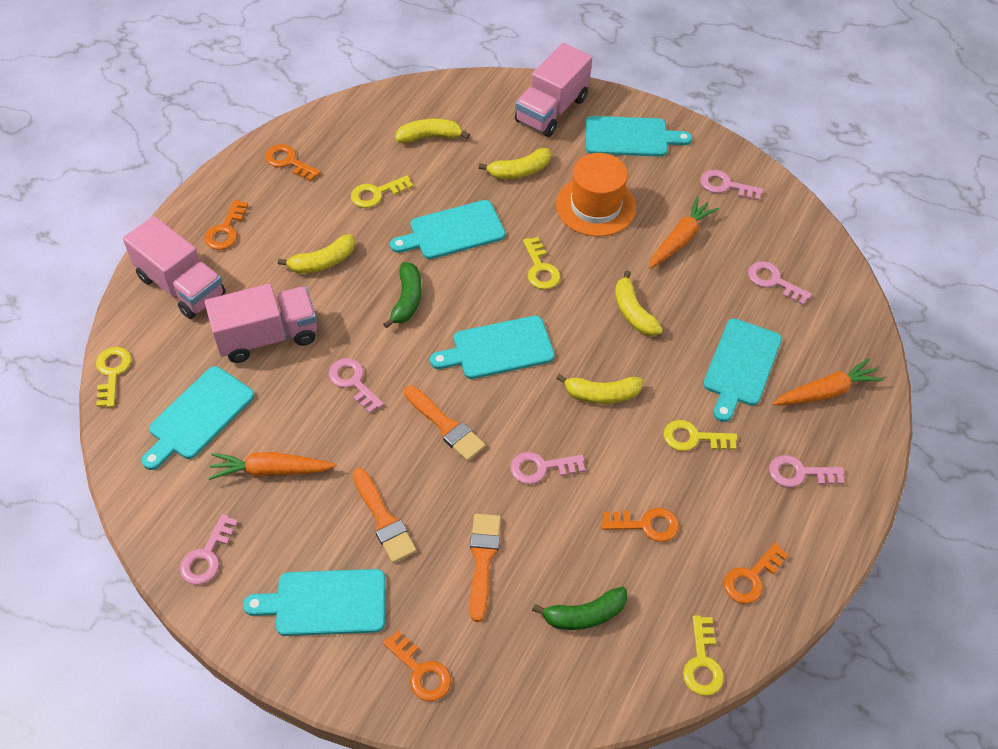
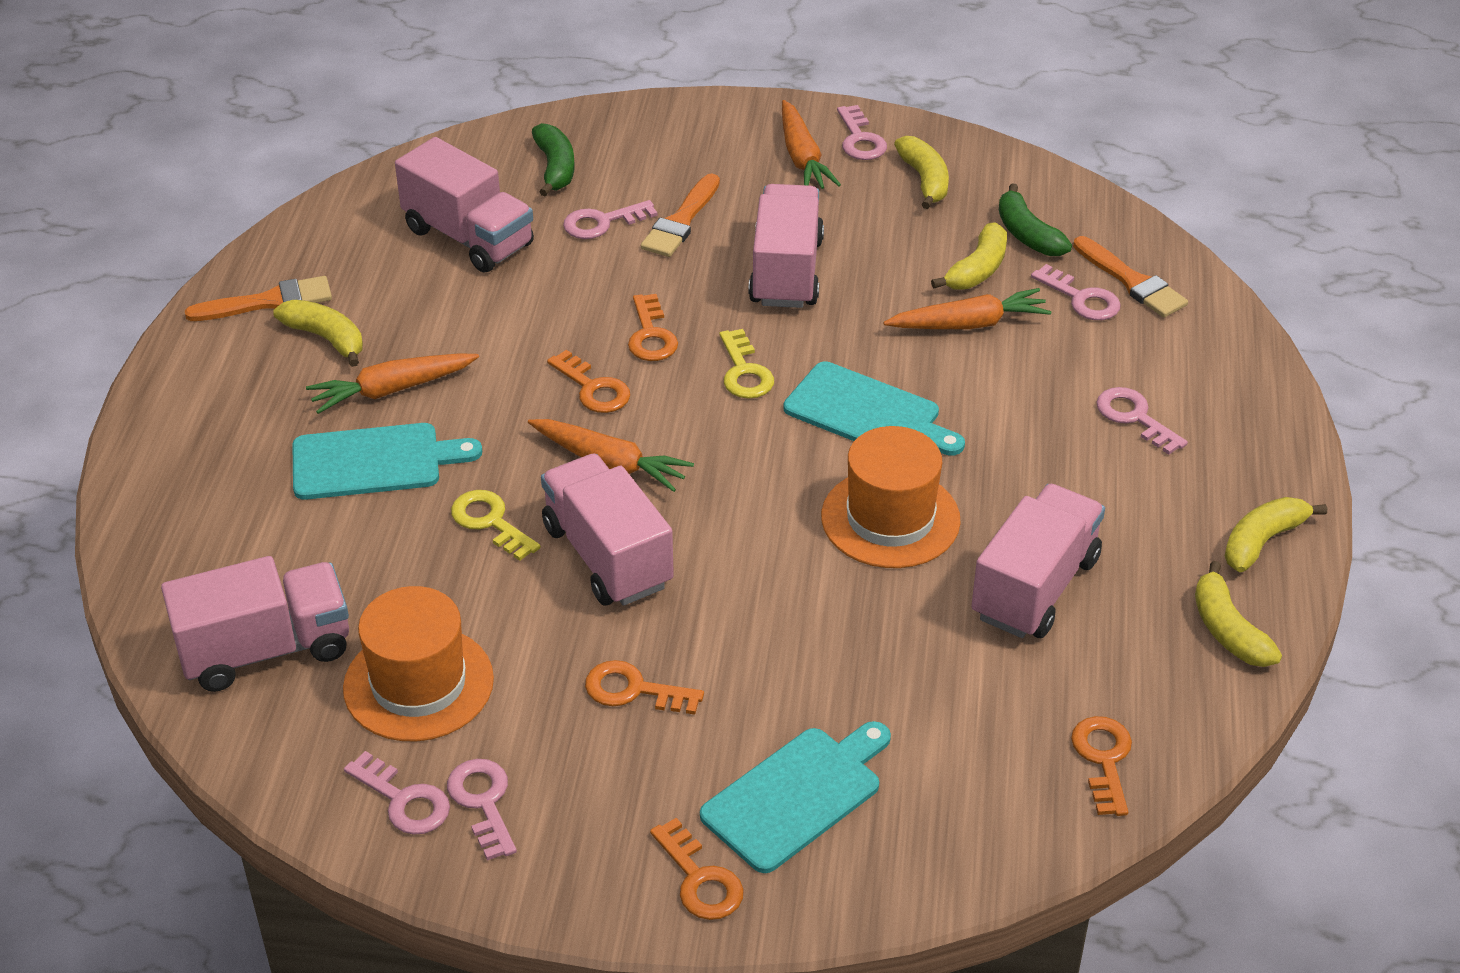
orange carrot: 3 -> 4
orange hat: 1 -> 2
pink truck: 3 -> 5
turquoise cutting board: 6 -> 3
yellow key: 5 -> 2

